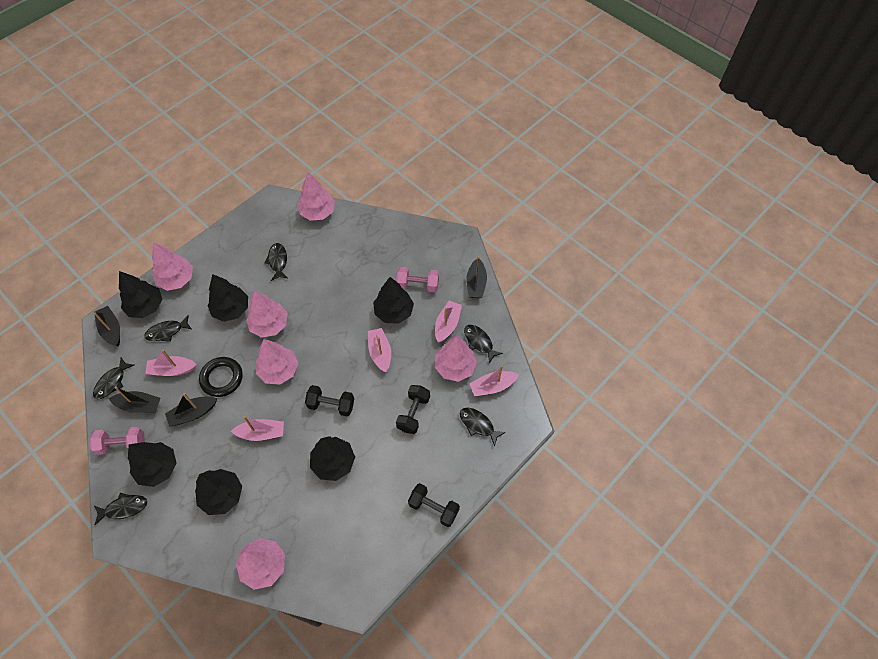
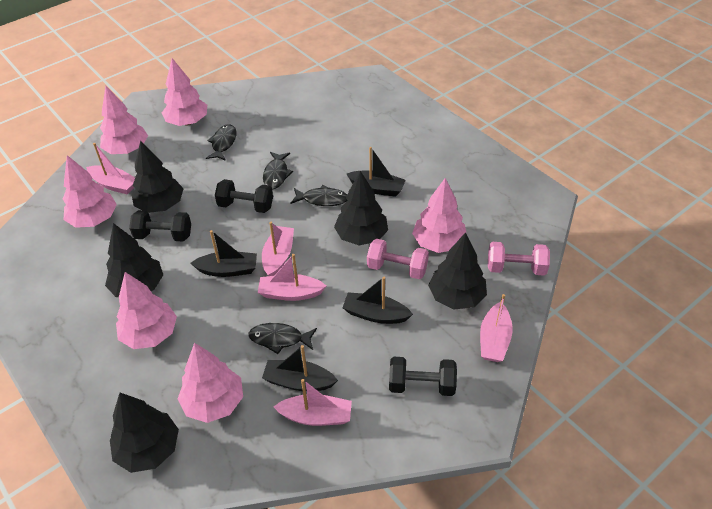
black fish: 6 -> 4
black ring: 1 -> 0
black tree: 6 -> 5

